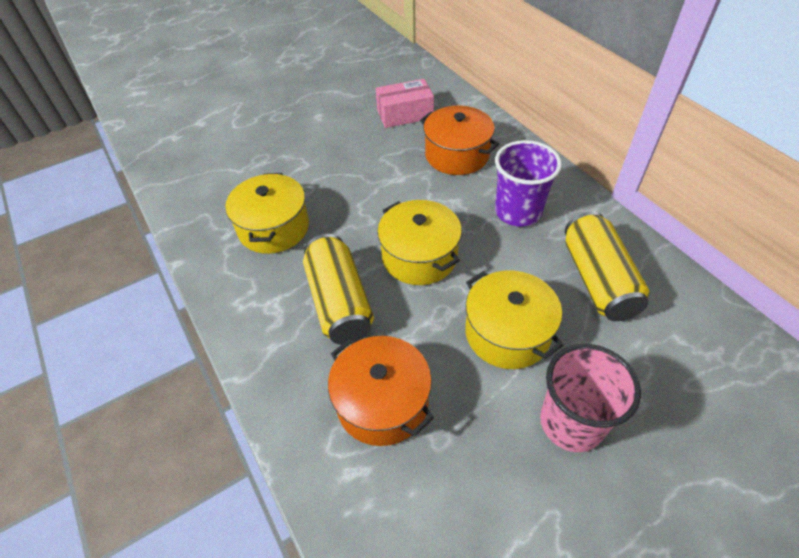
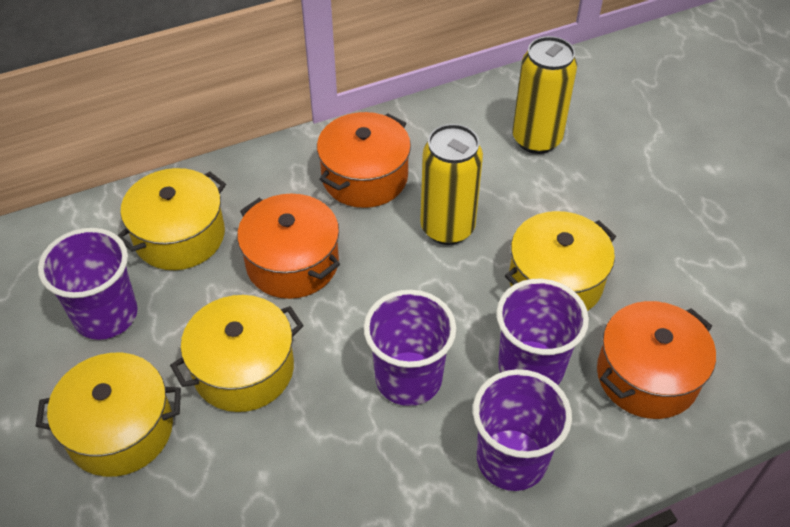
orange pot: 2 -> 3
pink box: 1 -> 0
pink cup: 1 -> 0
purple cup: 1 -> 4
yellow pot: 3 -> 4

